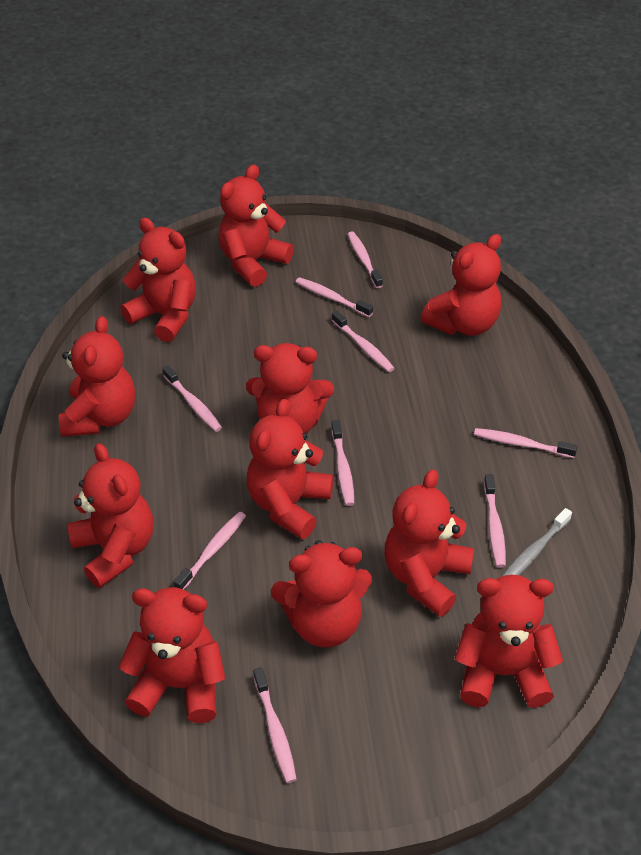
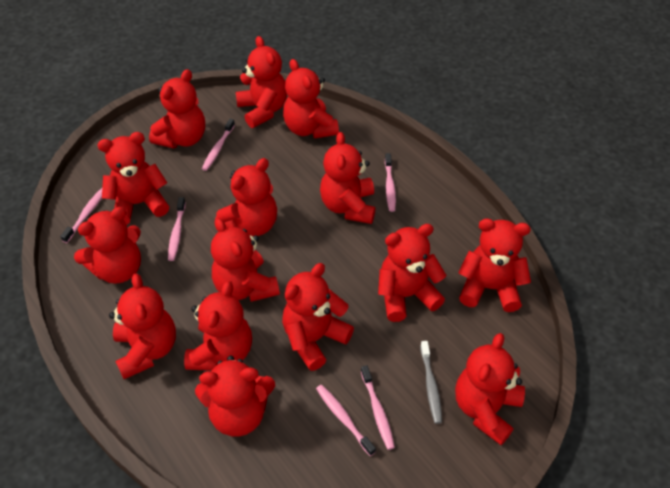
pink toothbrush: 9 -> 6
red teddy bear: 11 -> 15

